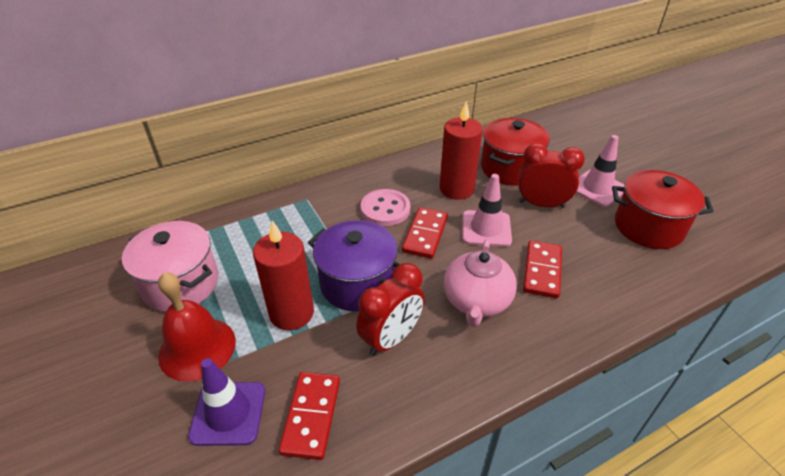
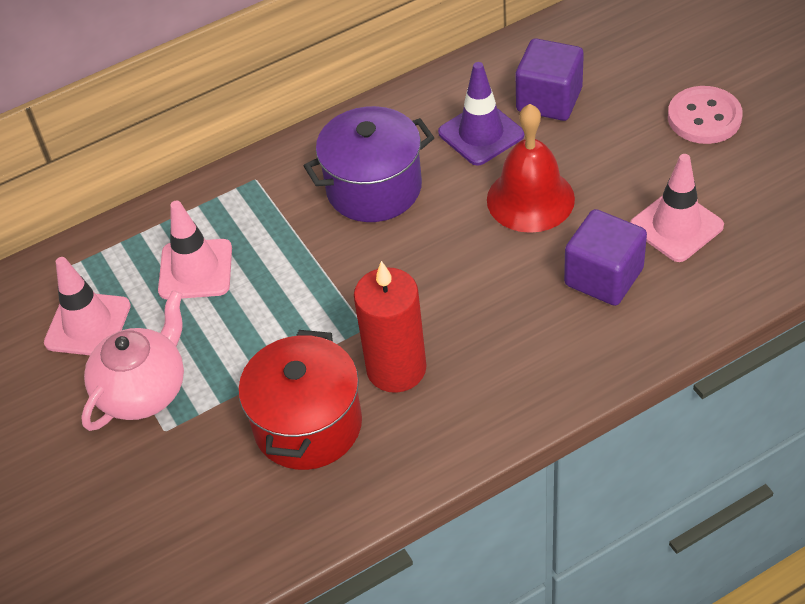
pink pot: 1 -> 0
pink traffic cone: 2 -> 3
purple cube: 0 -> 2
red candle: 2 -> 1
red clock: 2 -> 0
red domino: 3 -> 0
red pot: 2 -> 1

